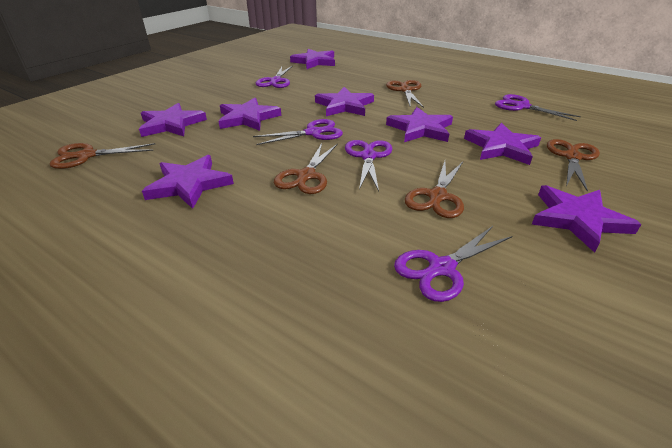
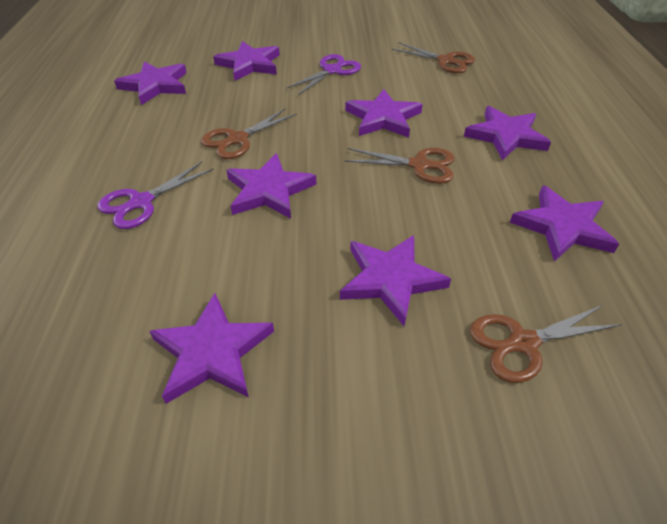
brown scissors: 5 -> 4
purple scissors: 5 -> 2

